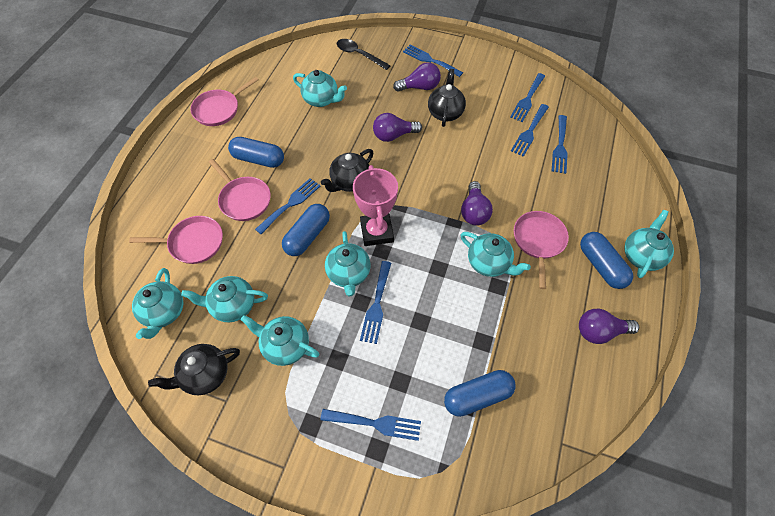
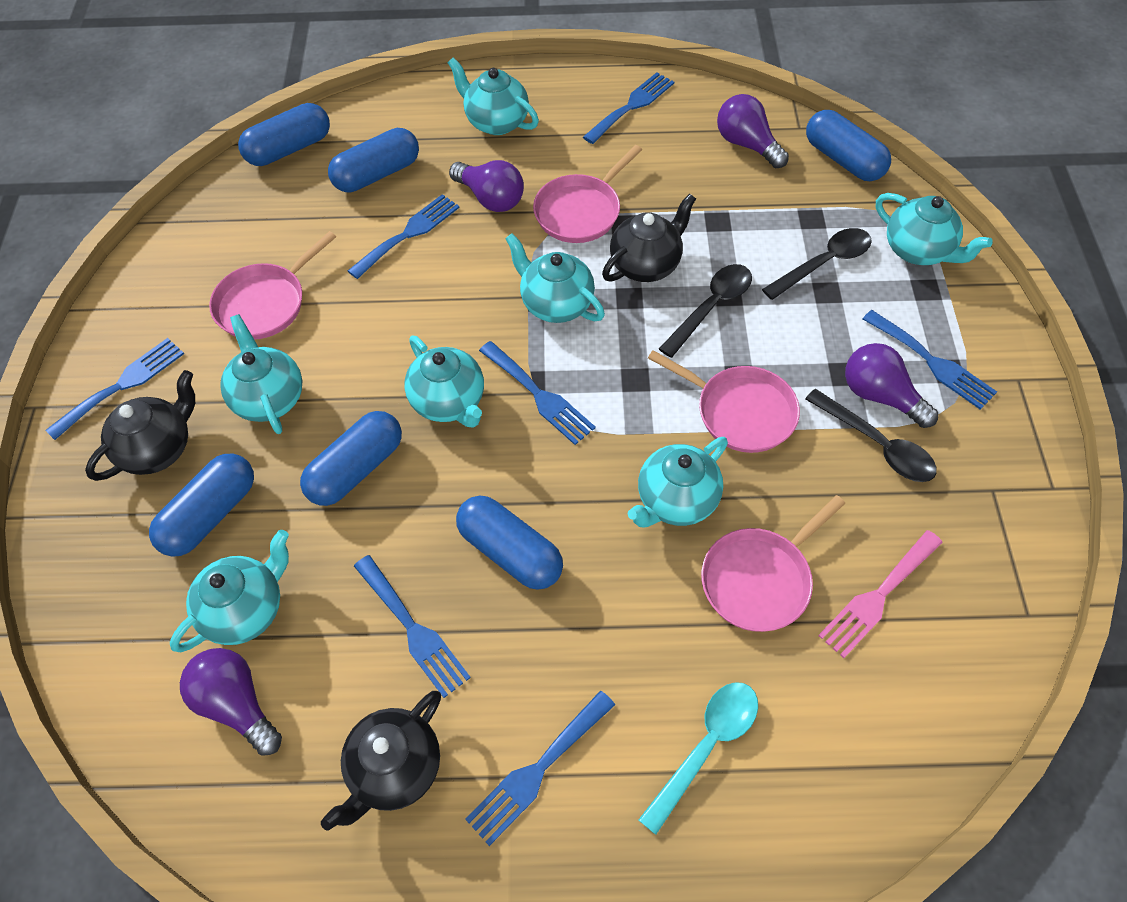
black spoon: 1 -> 3
blue capsule: 4 -> 6
pink fork: 0 -> 1
pink trophy: 1 -> 0
turquoise spoon: 0 -> 1

